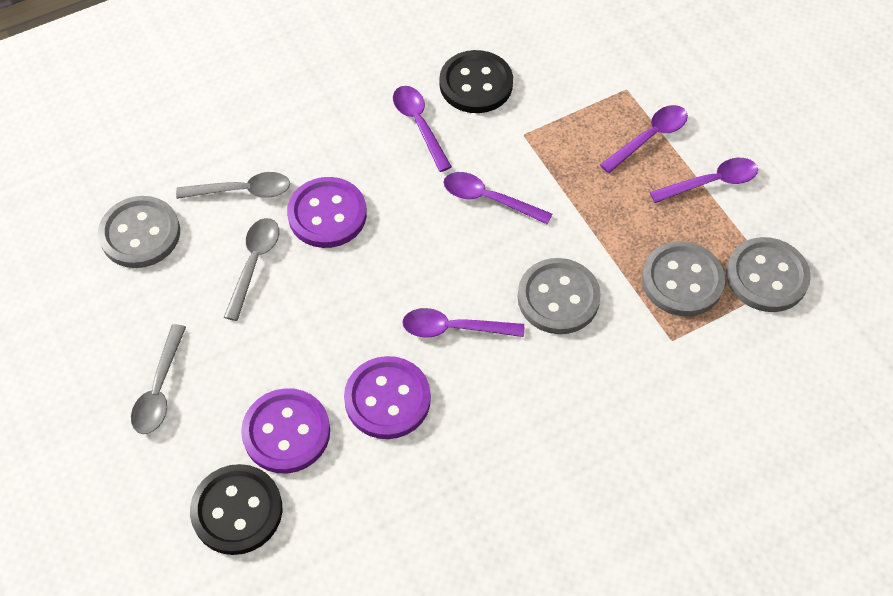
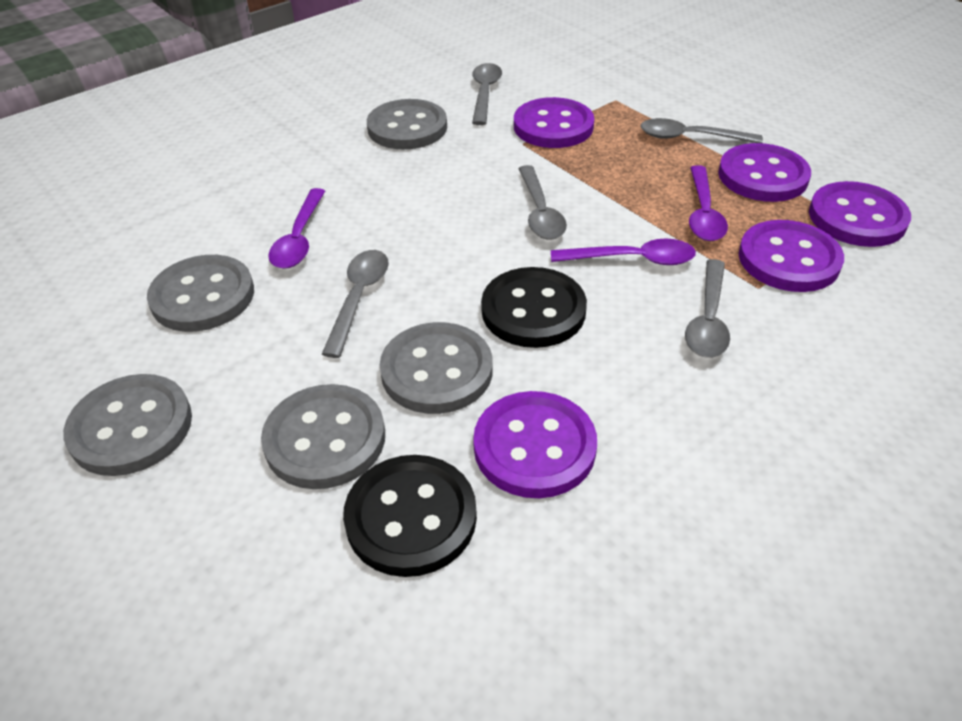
grey button: 4 -> 5
grey spoon: 3 -> 5
purple button: 3 -> 5
purple spoon: 5 -> 3

